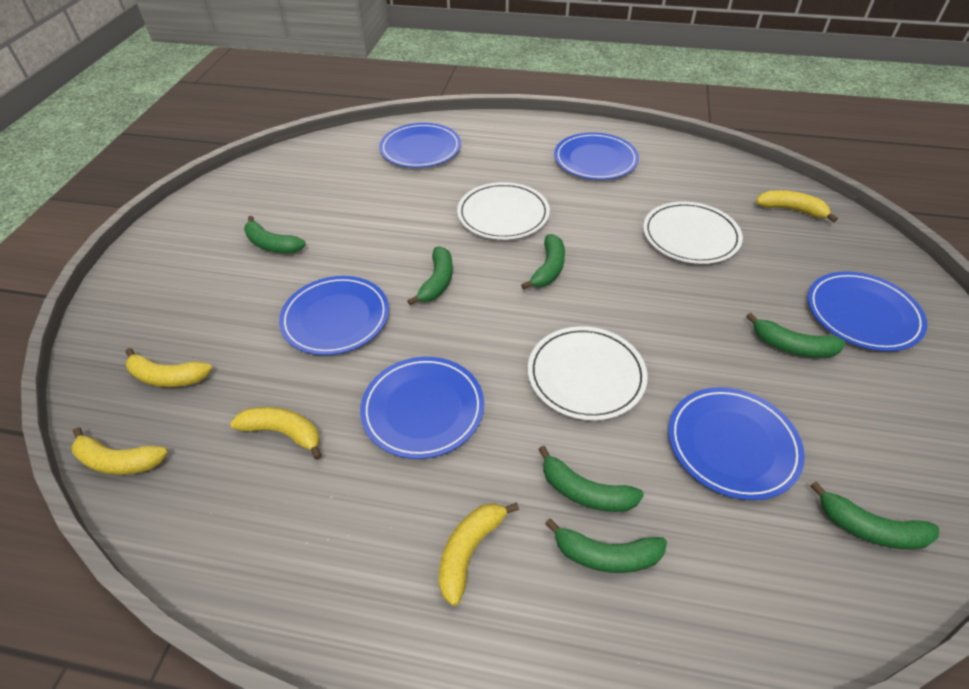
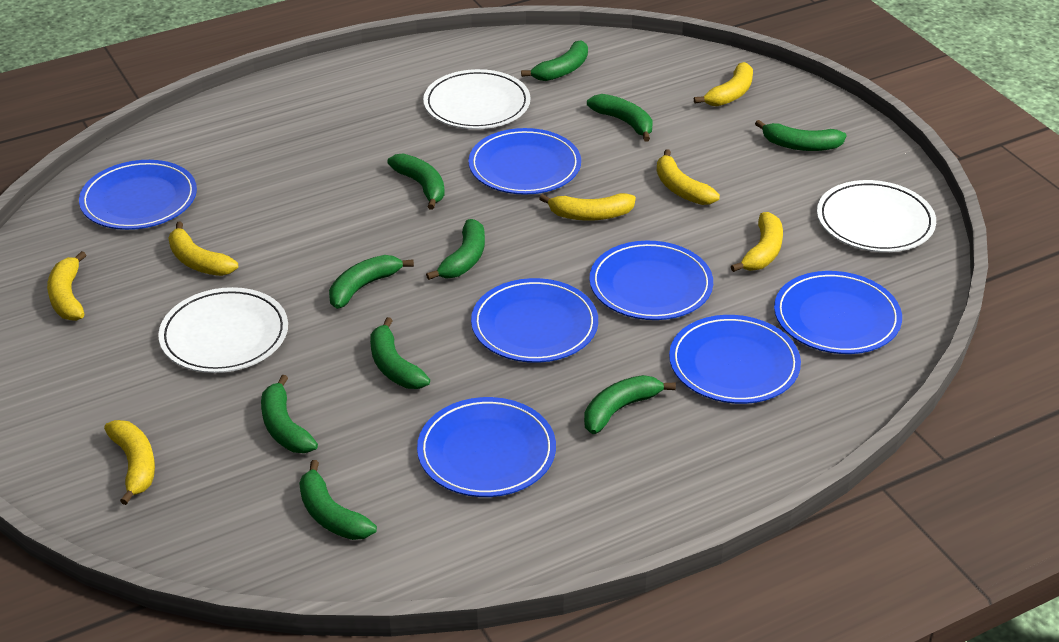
blue plate: 6 -> 7
green banana: 7 -> 10
yellow banana: 5 -> 7

